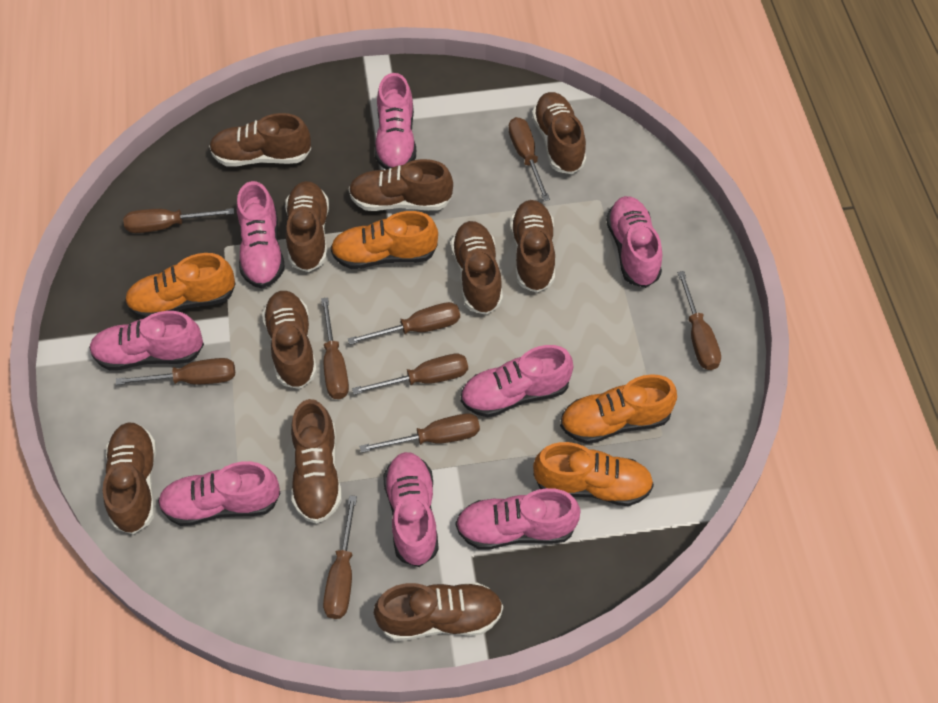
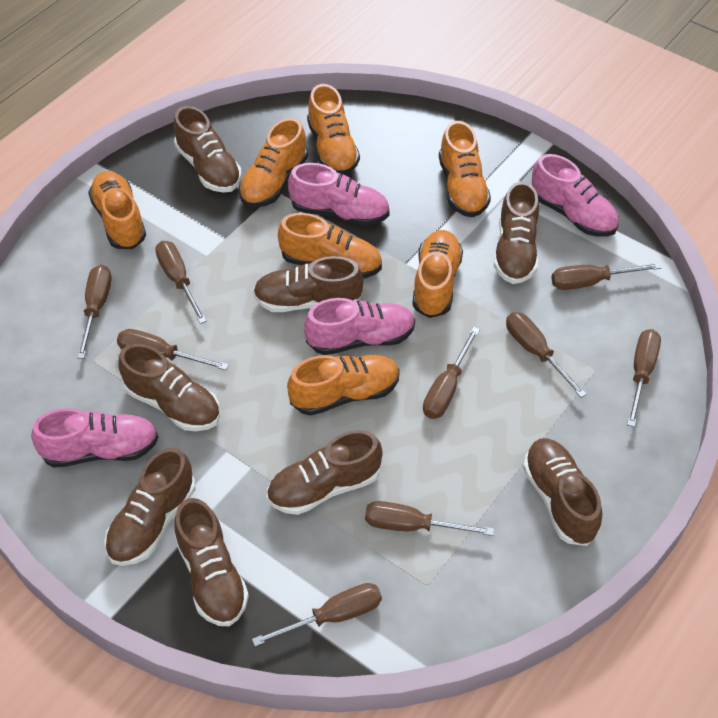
brown shoe: 10 -> 8
orange shoe: 4 -> 7
pink shoe: 8 -> 4

